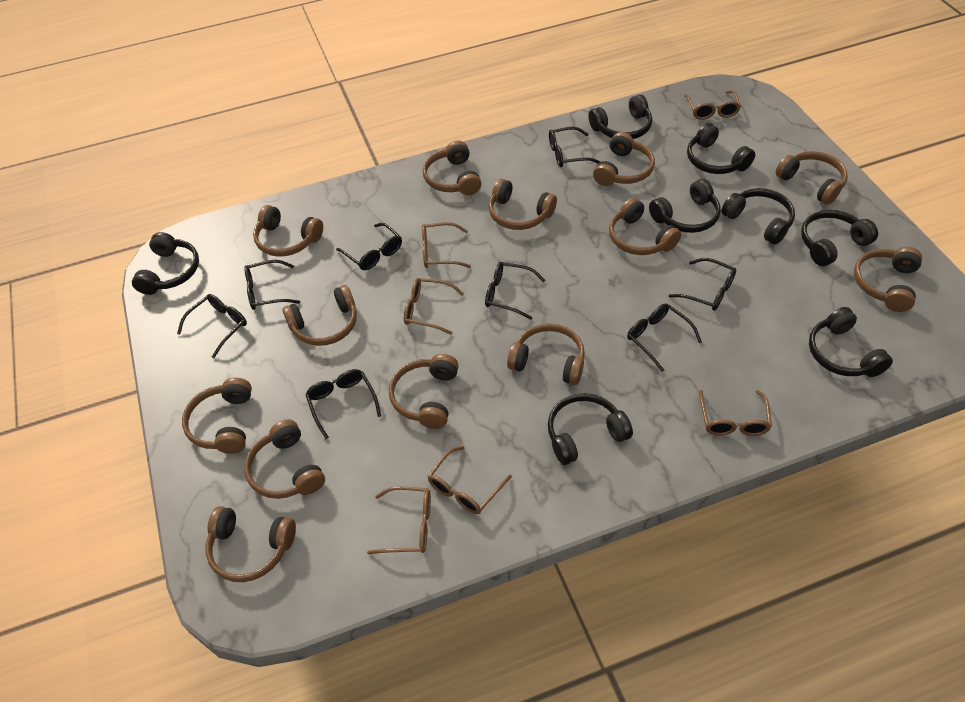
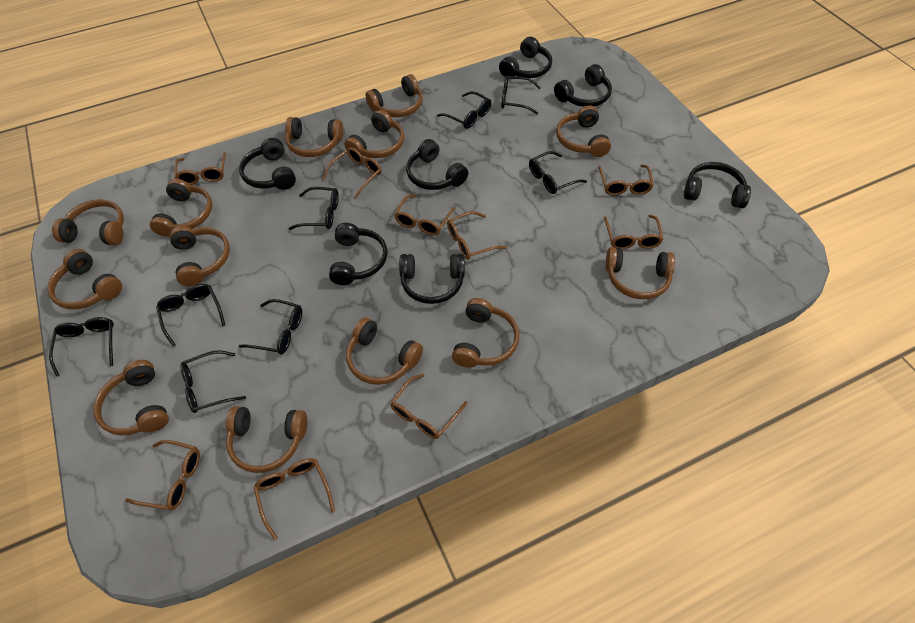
black headphones: 8 -> 7
brown glasses: 6 -> 9

